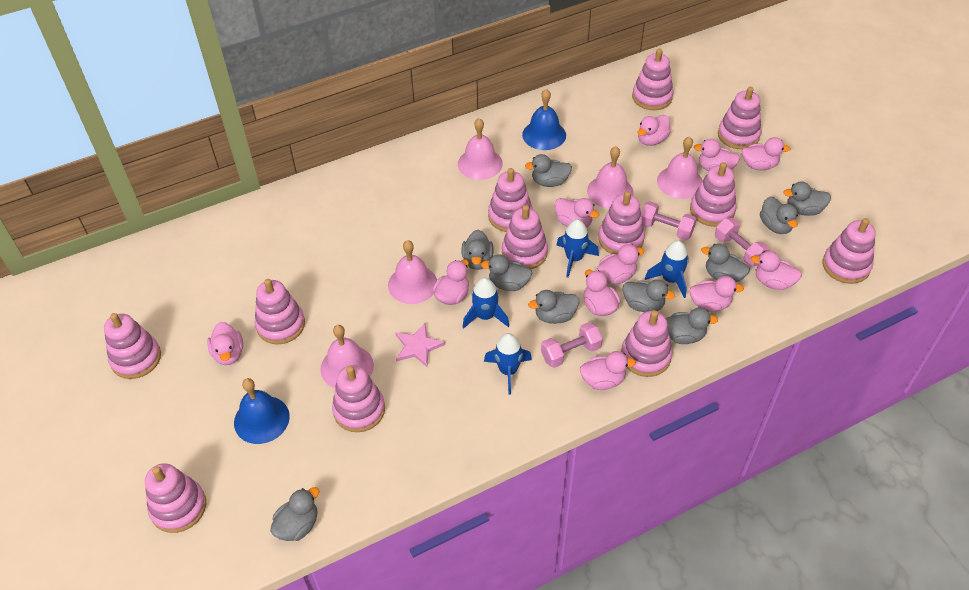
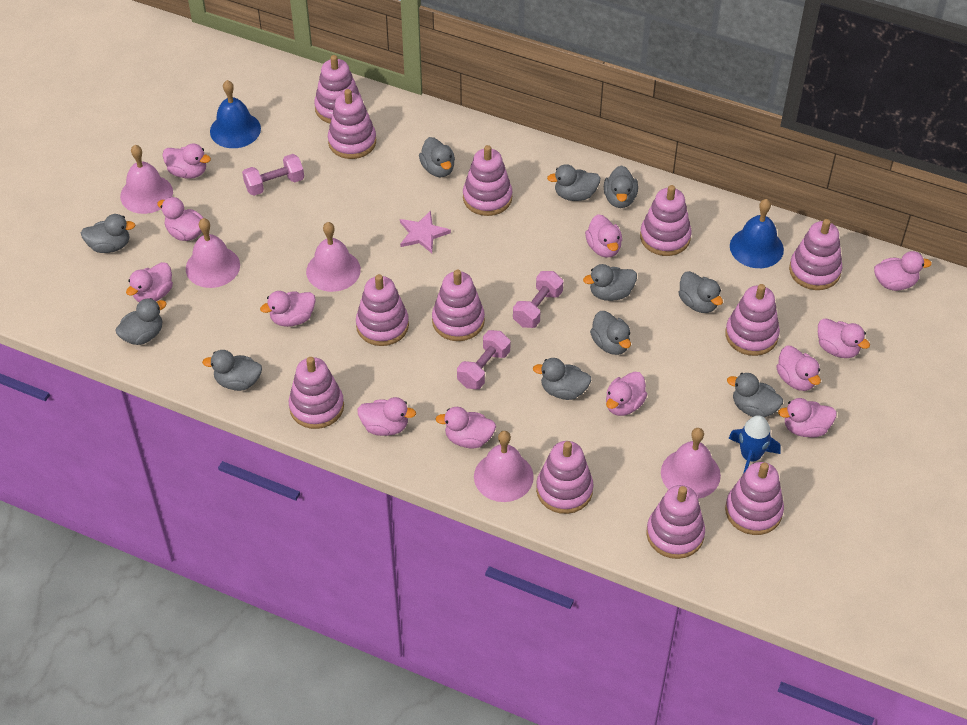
blue rocket: 4 -> 1
grey duck: 10 -> 11
pink duck: 11 -> 12

